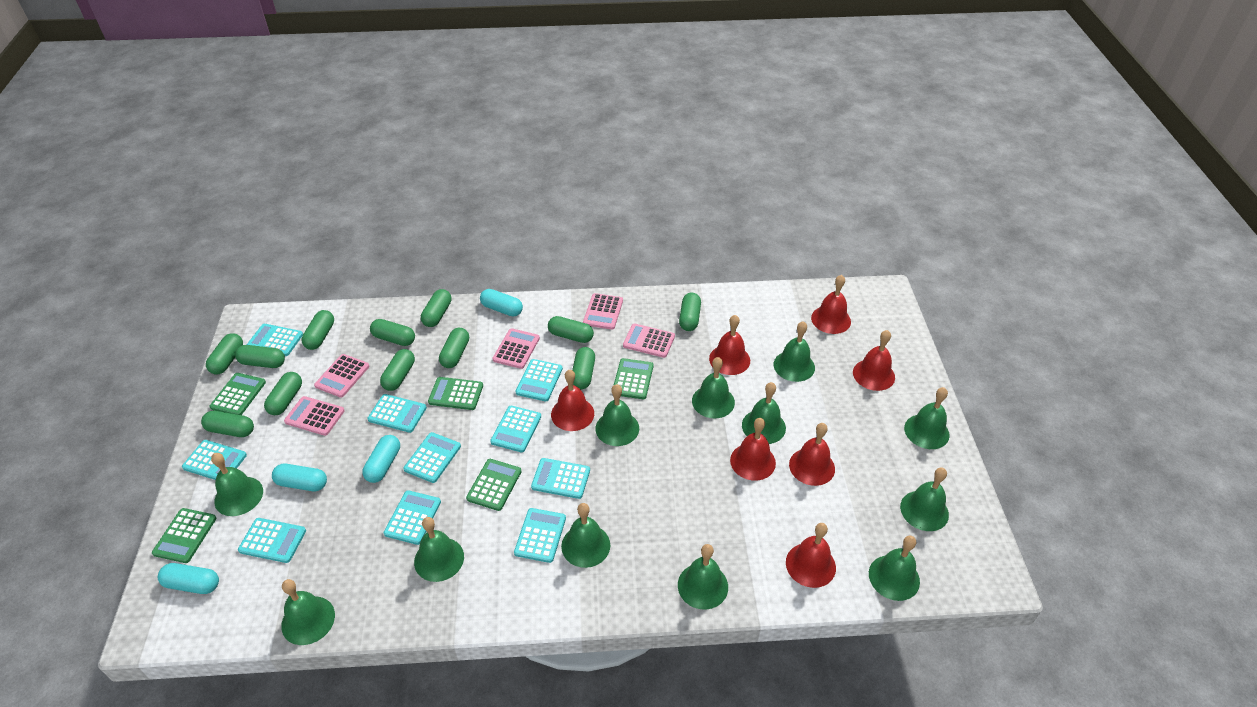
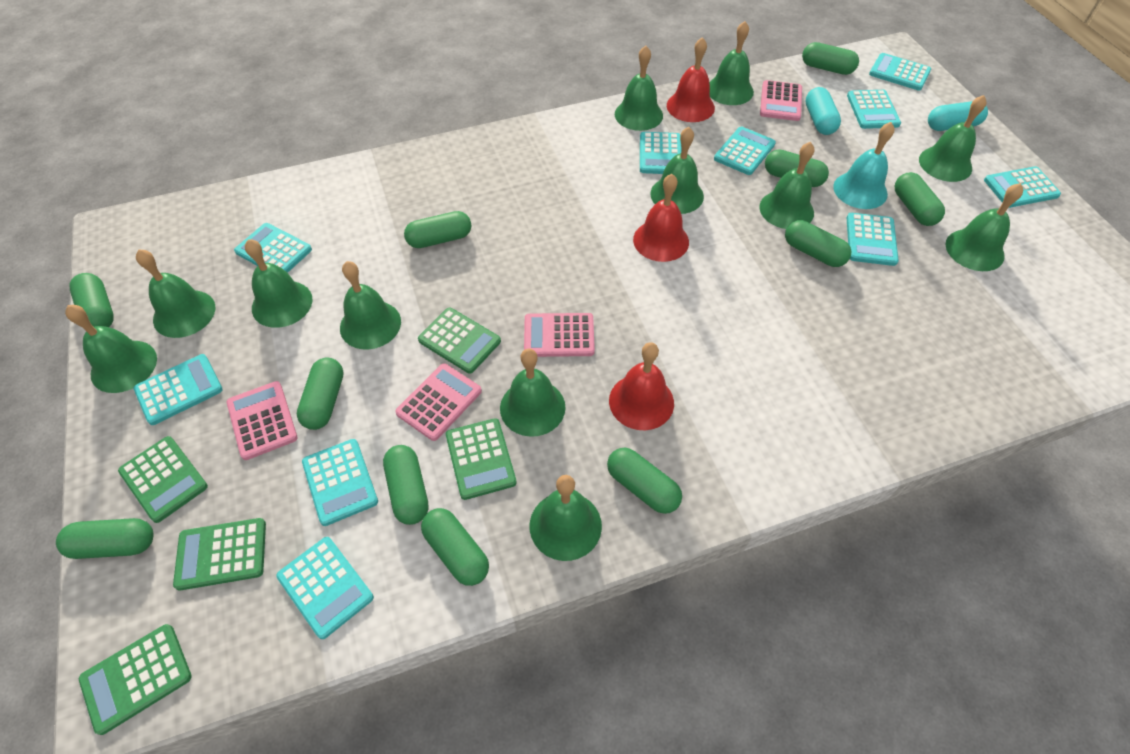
green capsule: 12 -> 11
pink calculator: 5 -> 4
red bell: 7 -> 3
turquoise bell: 0 -> 1
turquoise capsule: 4 -> 2

